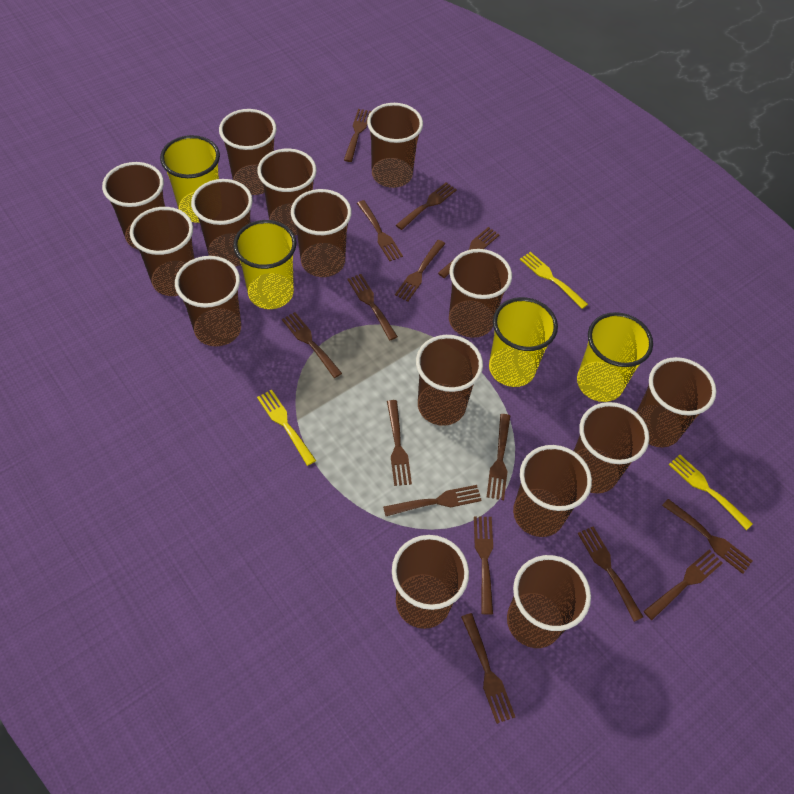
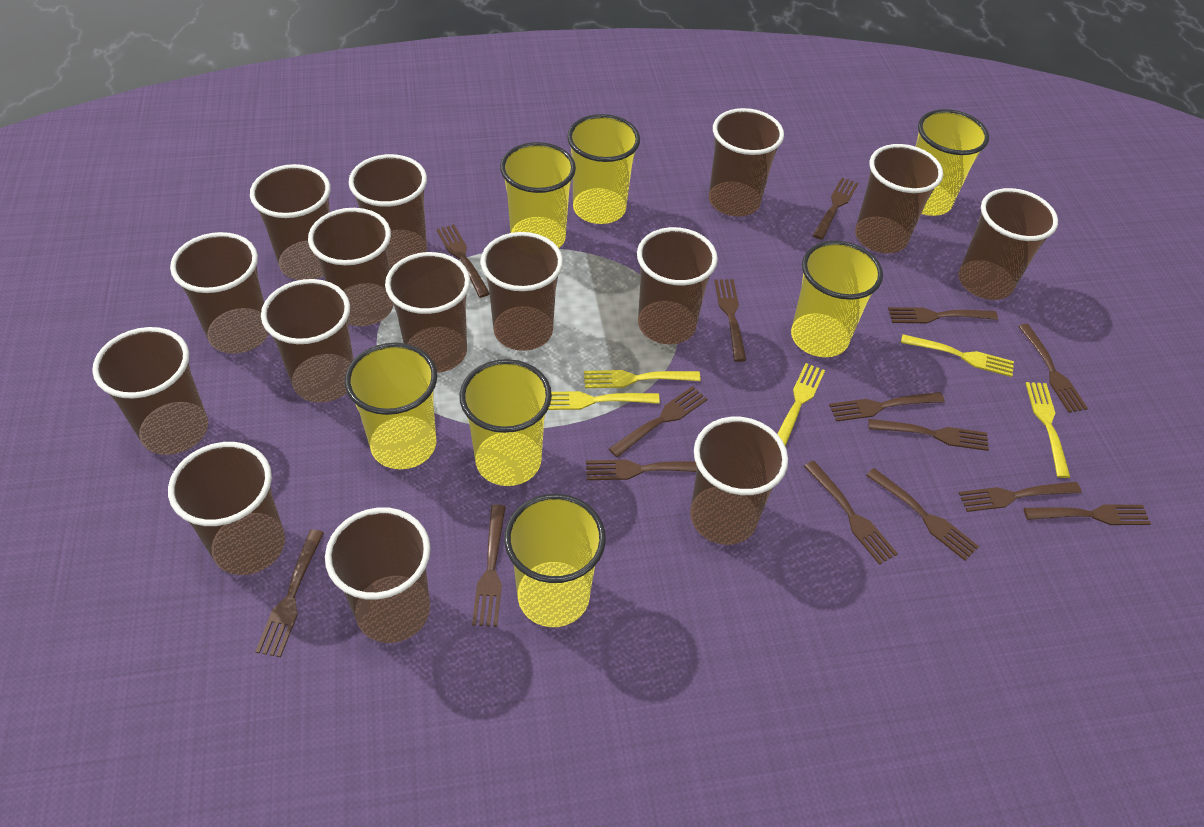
yellow cup: 4 -> 7
yellow fork: 3 -> 5

